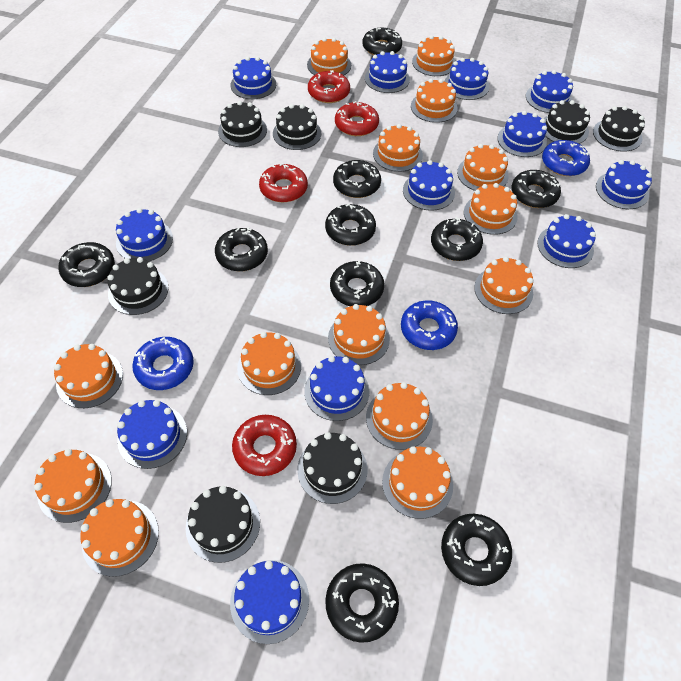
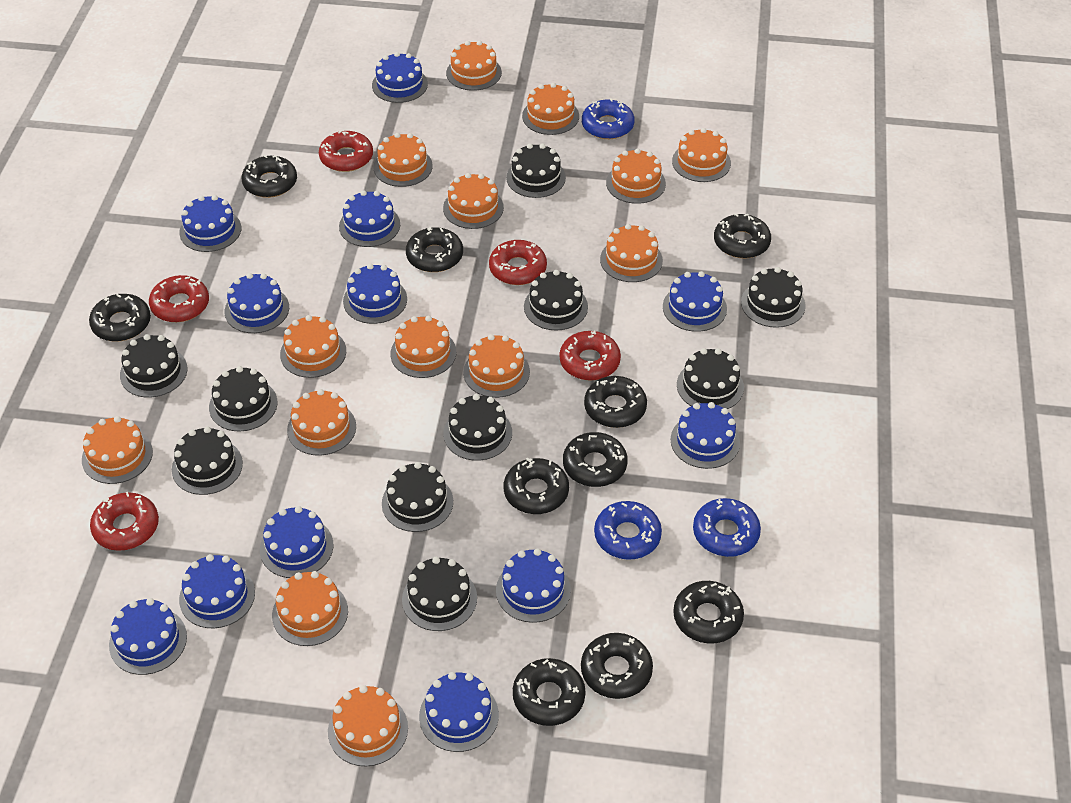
black cake: 7 -> 10
red donut: 4 -> 5

